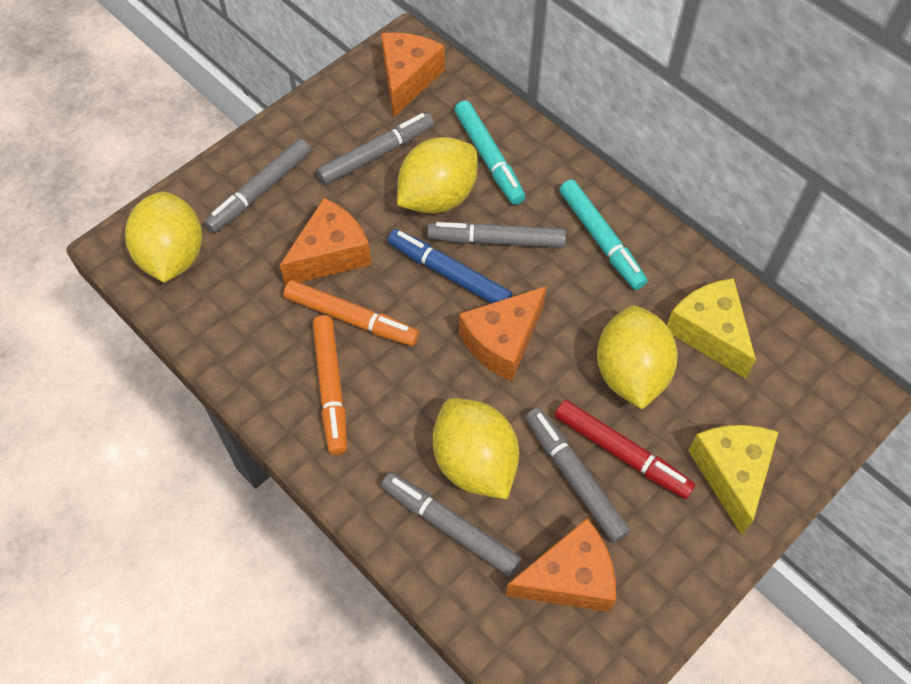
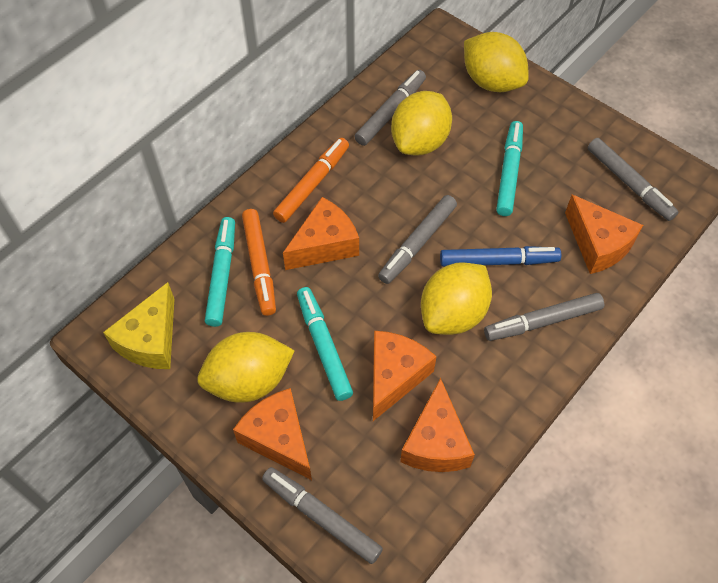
orange cheese: 4 -> 5
red marker: 1 -> 0
turquoise marker: 2 -> 3
yellow cheese: 2 -> 1

